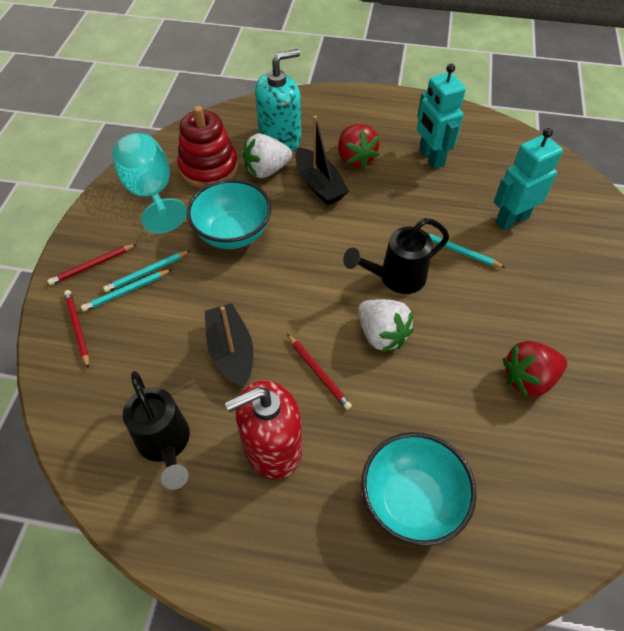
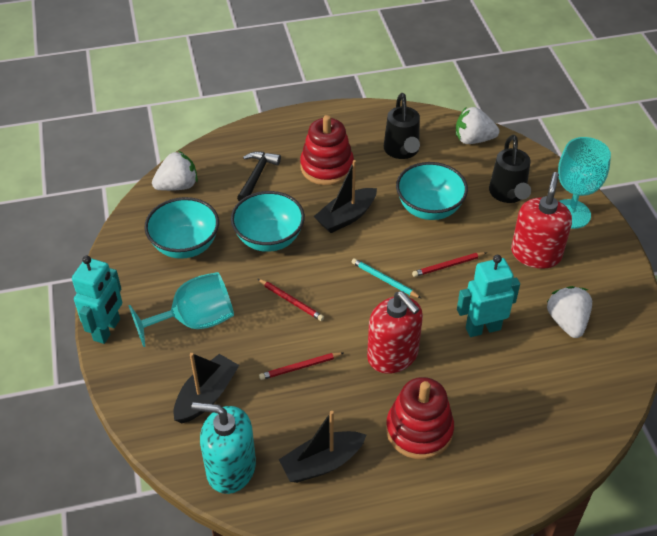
black boat: 2 -> 3
black hammer: 0 -> 1
red soap dispenser: 1 -> 2
red stacking toy: 1 -> 2
red strawberry: 2 -> 0
turquoise bowl: 2 -> 3
turquoise goblet: 1 -> 2
turquoise pencil: 3 -> 1
white strawberry: 2 -> 3

